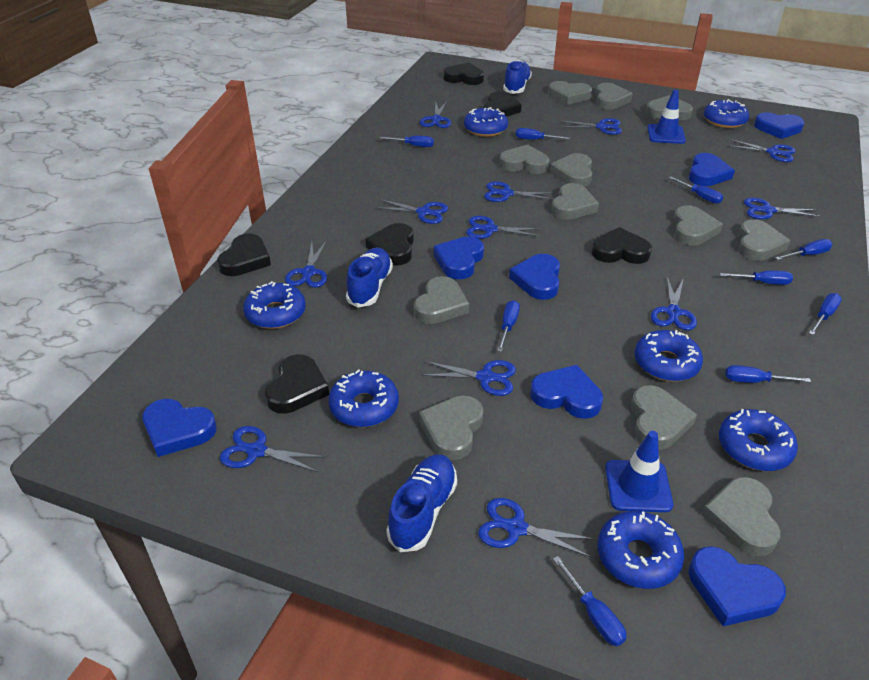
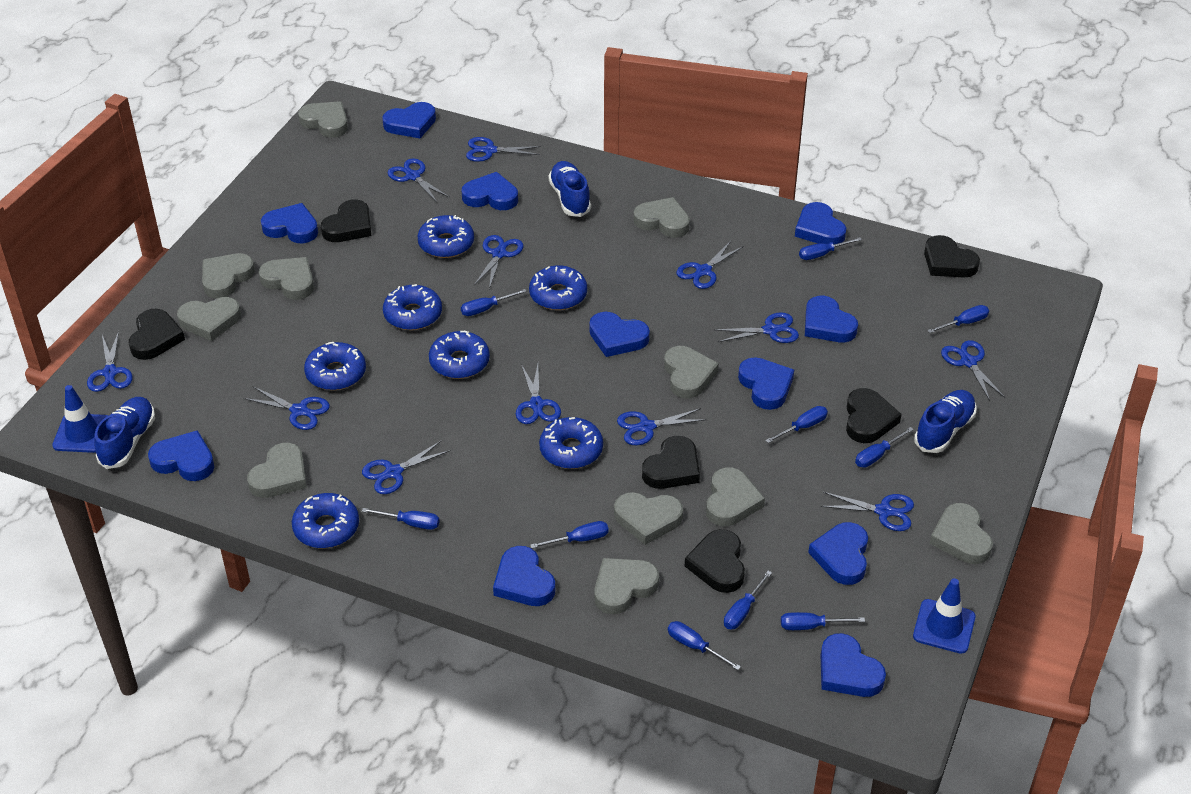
blue heart: 7 -> 11
blue screwdriver: 9 -> 10
grey heart: 12 -> 11

